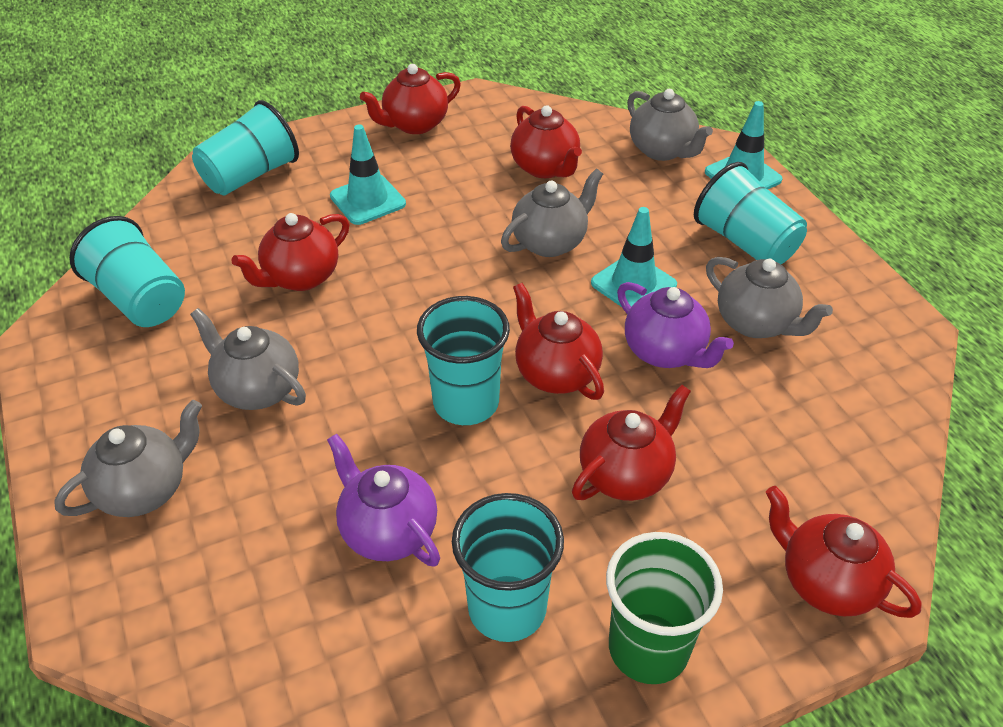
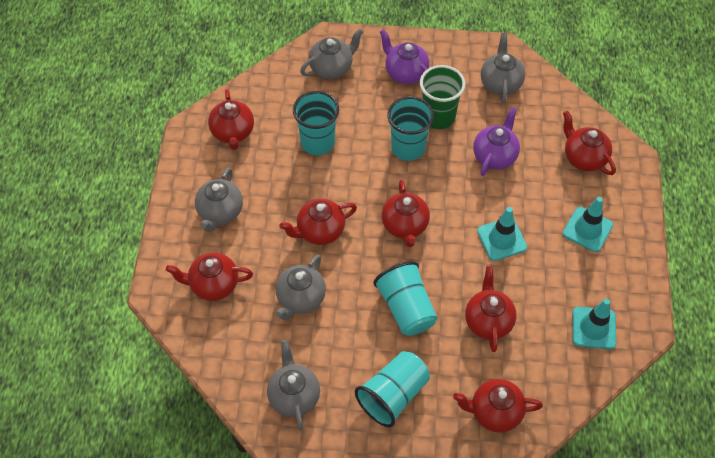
red teapot: 6 -> 7
turquoise cup: 5 -> 4

